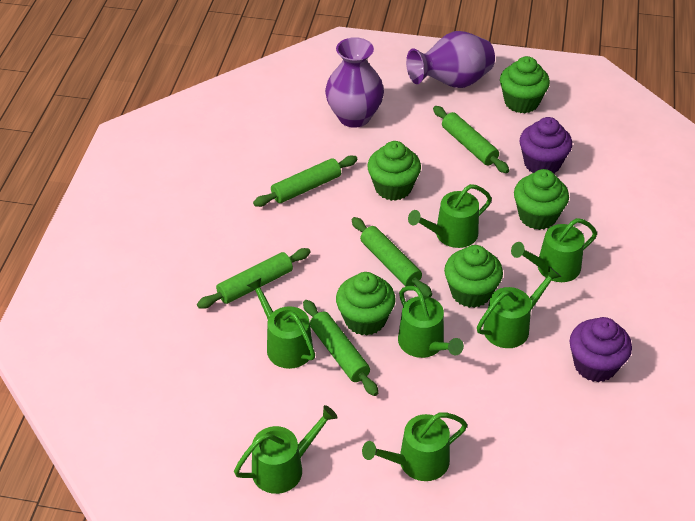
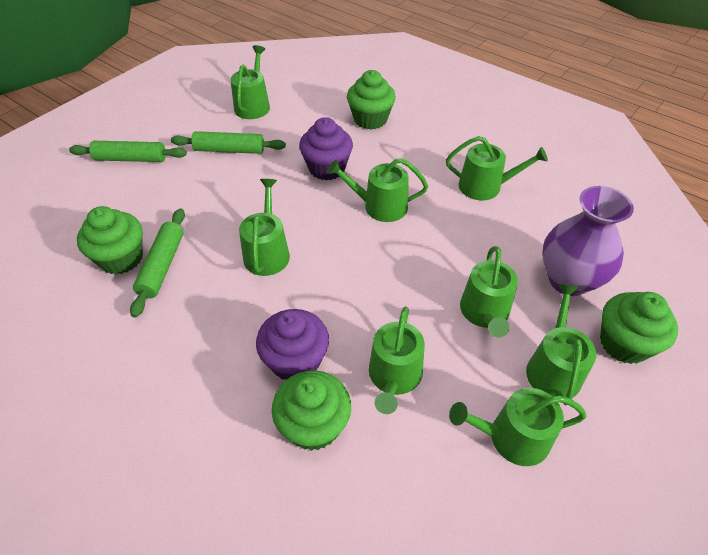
green cupcake: 5 -> 4
green rolling pin: 5 -> 3
green watering can: 7 -> 8
purple vase: 2 -> 1

